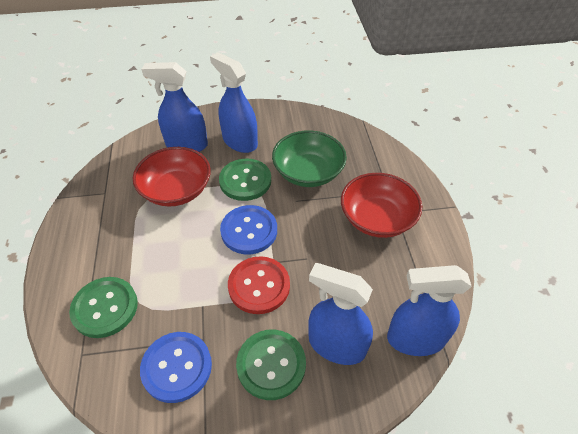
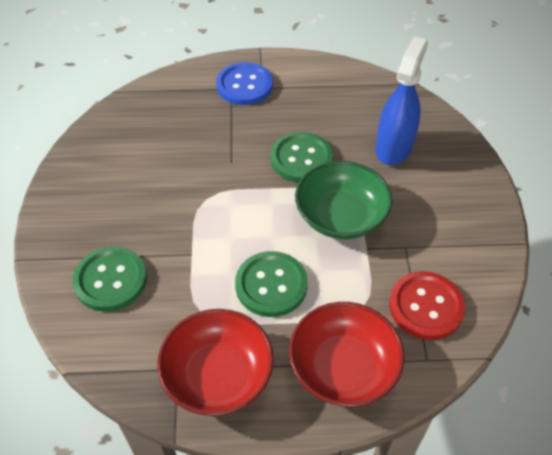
blue button: 2 -> 1
blue spray bottle: 4 -> 1

